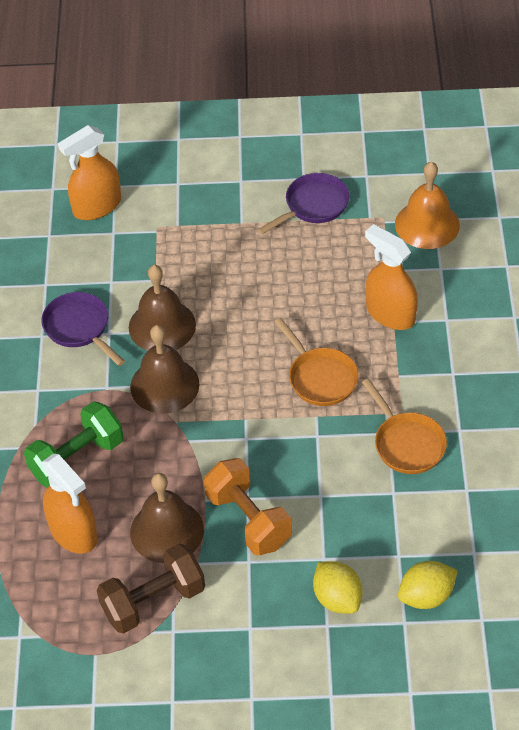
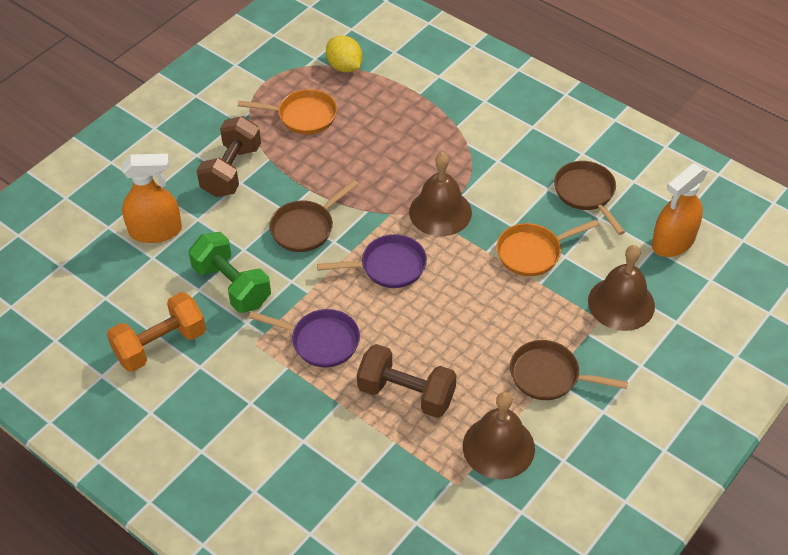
brown dumbbell: 1 -> 2
brown pan: 0 -> 3
orange bell: 1 -> 0
orange spray bottle: 3 -> 2
yellow lemon: 2 -> 1

